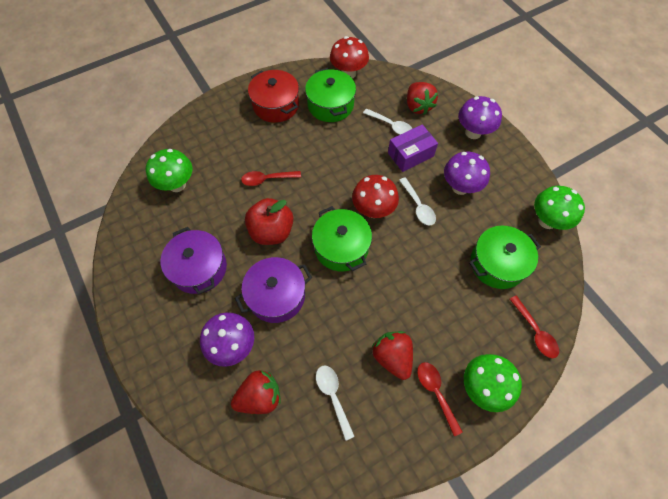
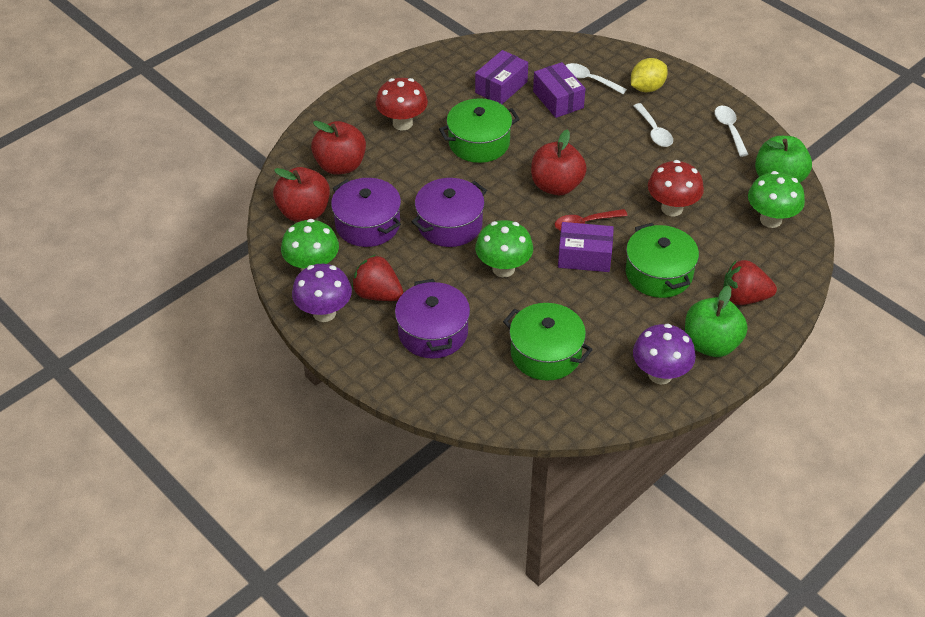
green apple: 0 -> 2
purple box: 1 -> 3
purple mushroom: 3 -> 2
purple pot: 2 -> 3
red apple: 1 -> 3
red pot: 1 -> 0
red spoon: 3 -> 1
red strawberry: 3 -> 2
yellow lemon: 0 -> 1

